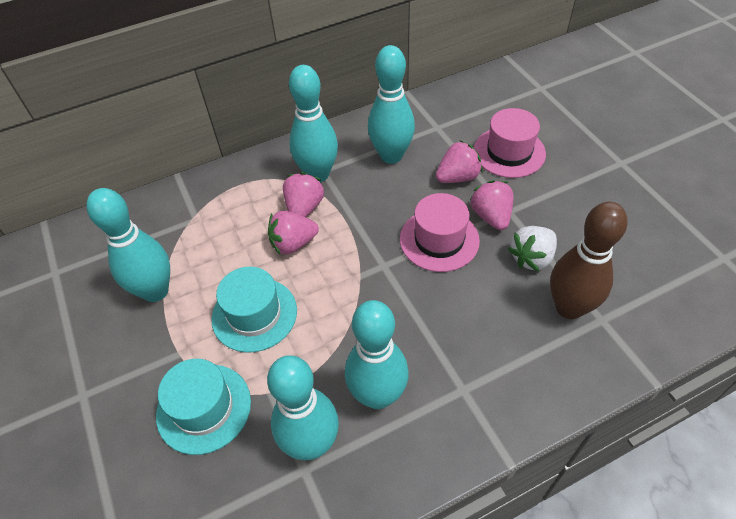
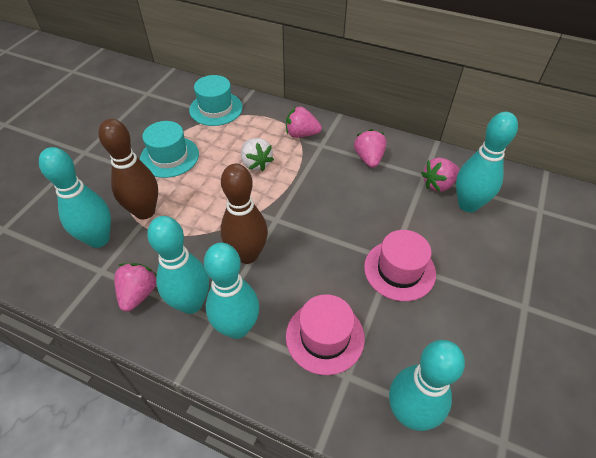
brown bowling pin: 1 -> 2

